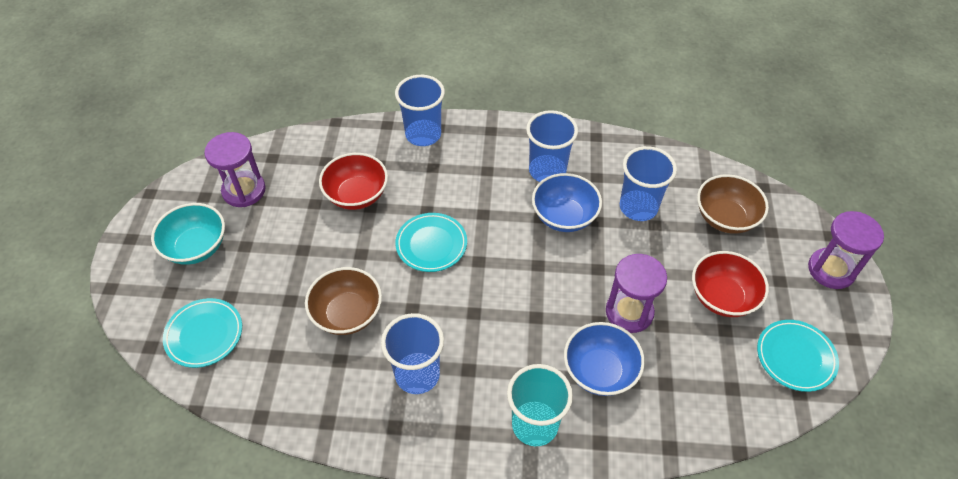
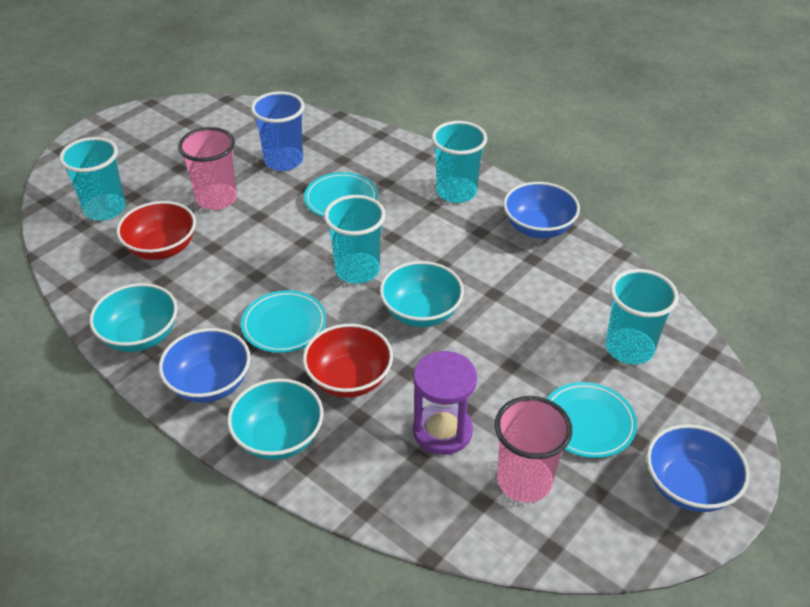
blue bowl: 2 -> 3
blue cup: 4 -> 1
brown bowl: 2 -> 0
pink cup: 0 -> 2
purple hourglass: 3 -> 1
turquoise bowl: 1 -> 3
turquoise cup: 1 -> 4

